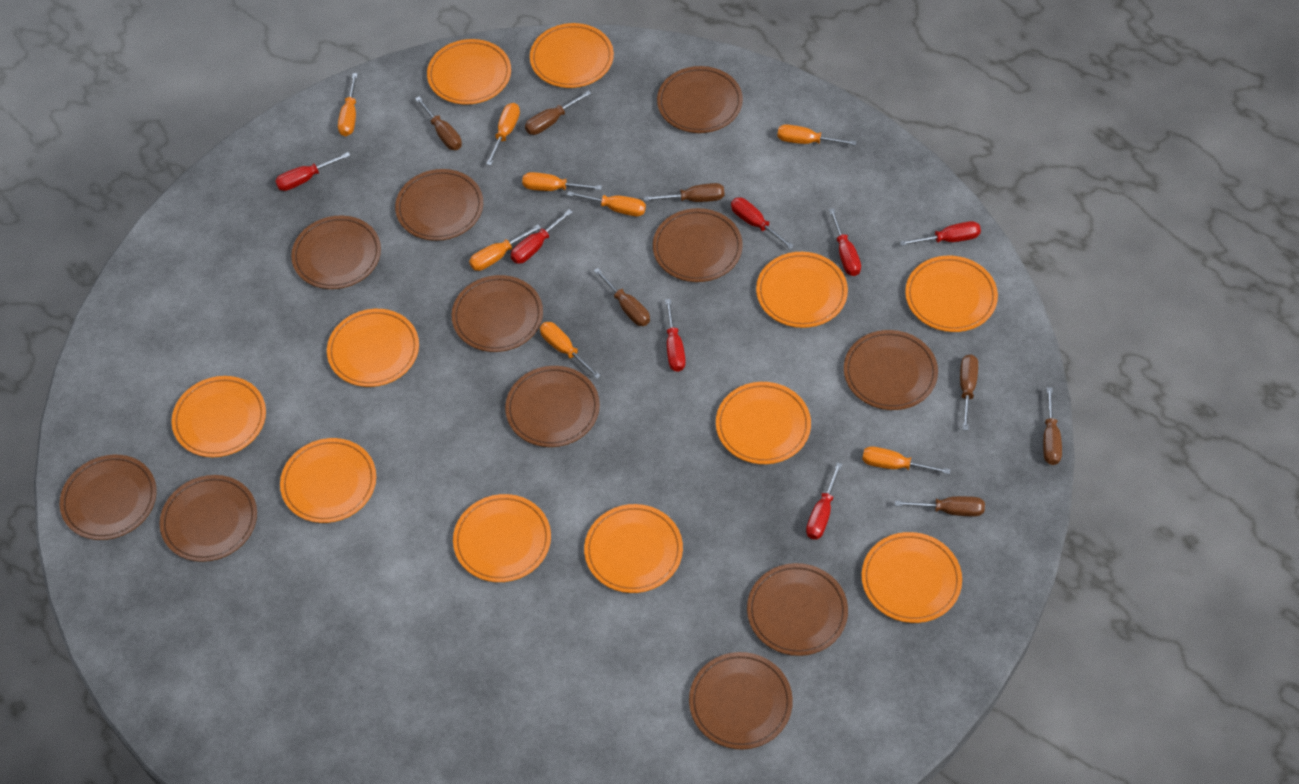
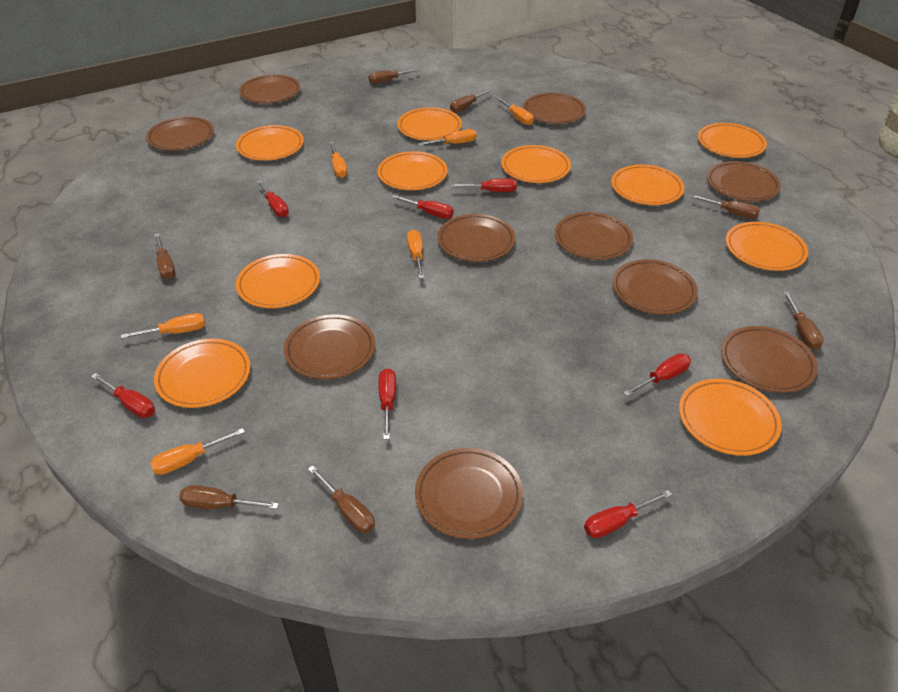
brown plate: 11 -> 10
orange plate: 11 -> 10
orange screwdriver: 8 -> 6

